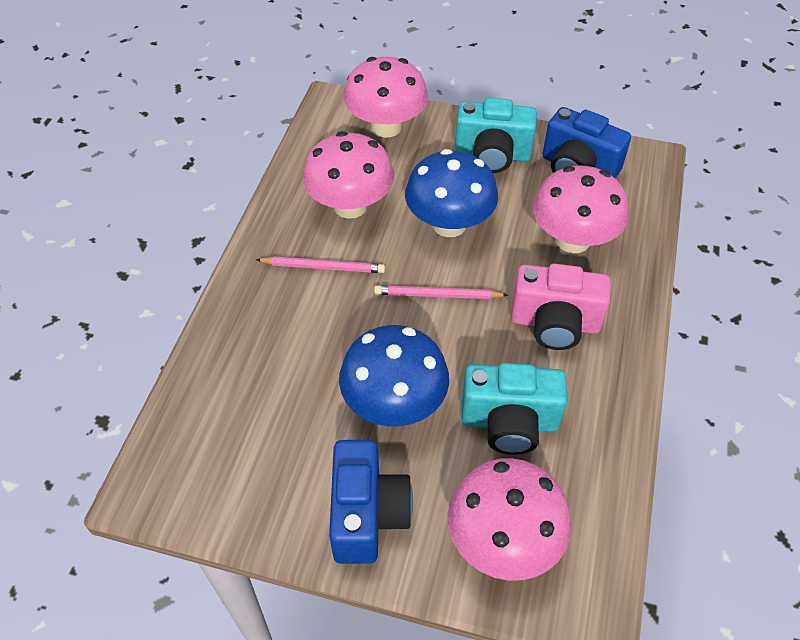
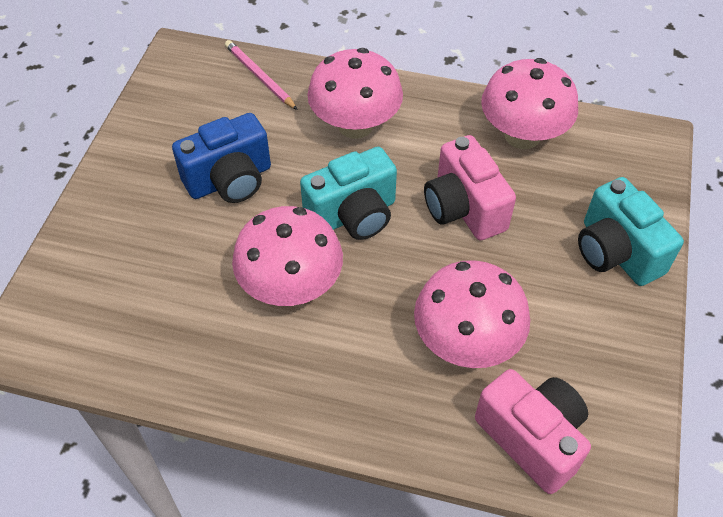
blue camera: 2 -> 1
blue mushroom: 2 -> 0
pink camera: 1 -> 2
pink pencil: 2 -> 1

